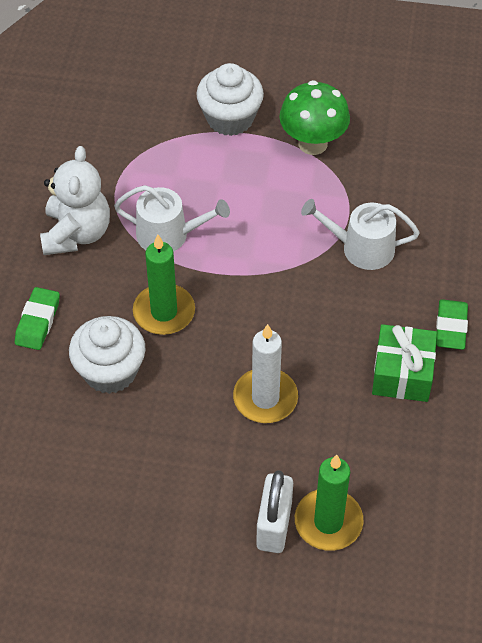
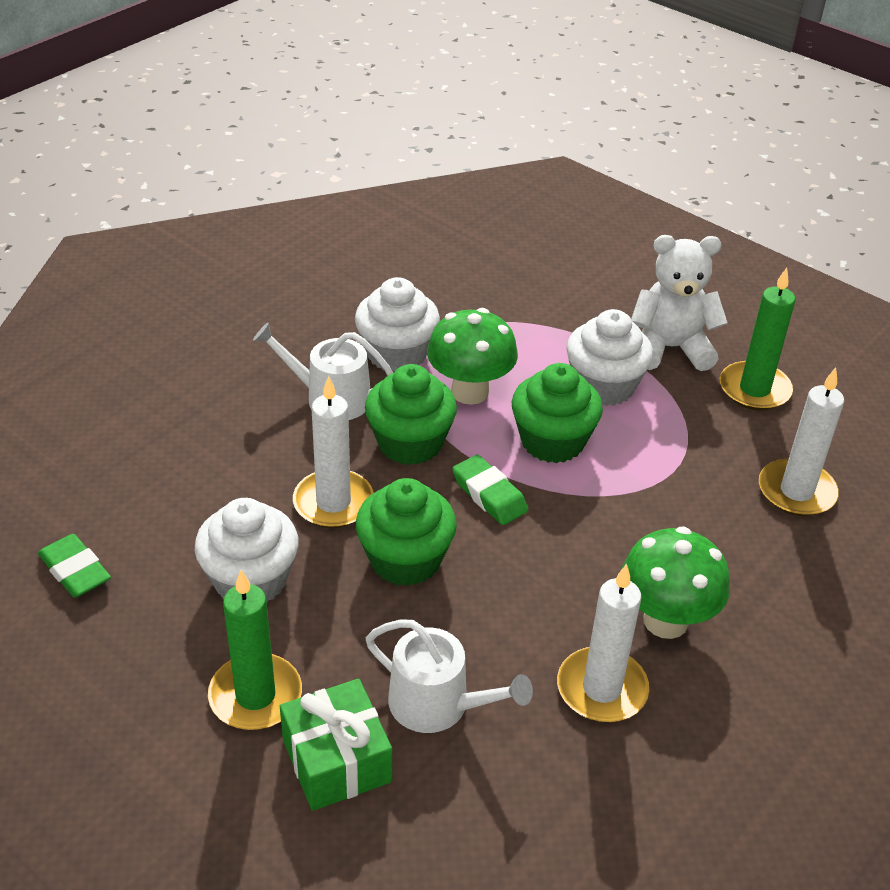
green cupcake: 0 -> 3
green mushroom: 1 -> 2
white candle: 1 -> 3
white cupcake: 2 -> 3
white padlock: 1 -> 0

